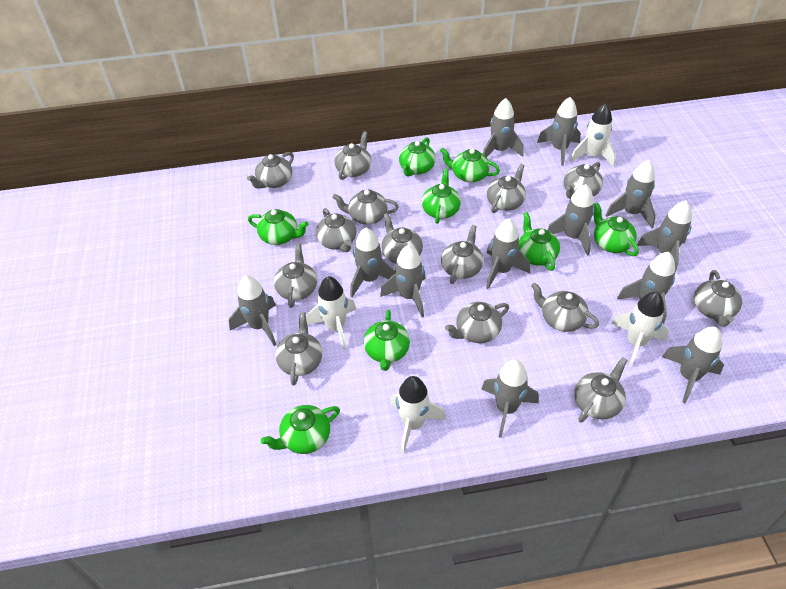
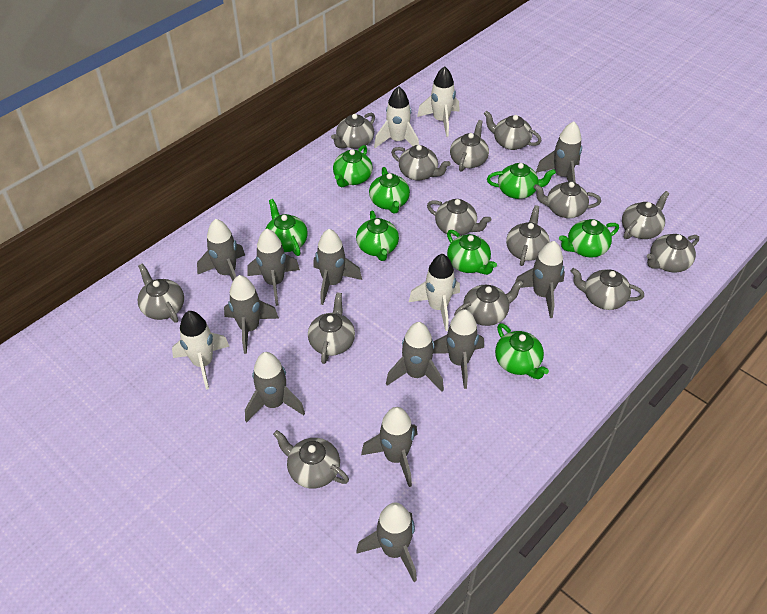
grey rocket: 12 -> 11

